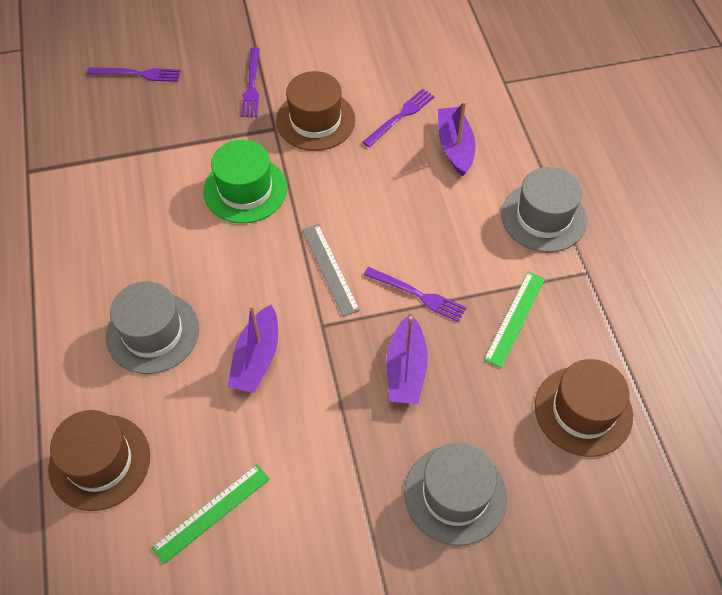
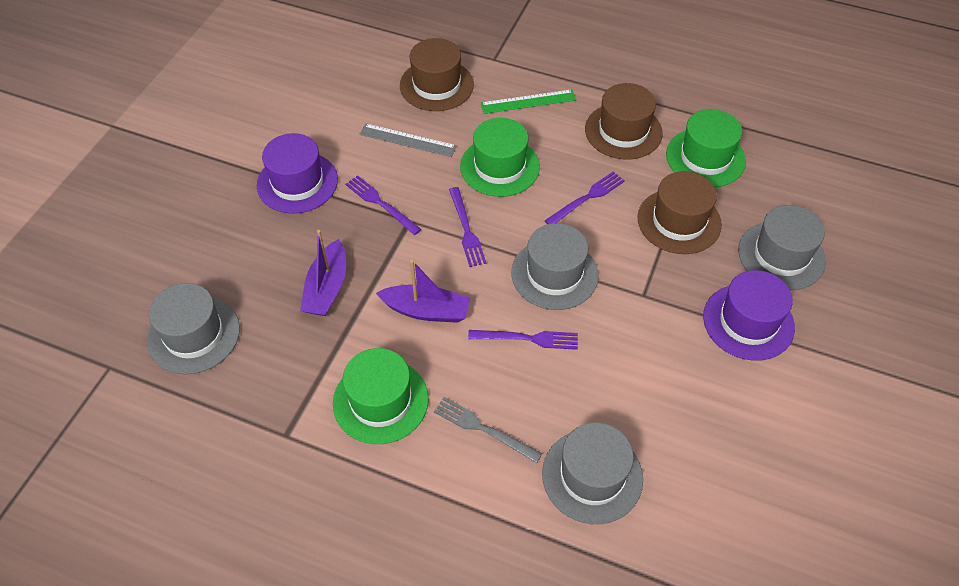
green hat: 1 -> 3
green ruler: 2 -> 1
grey fork: 0 -> 1
grey hat: 3 -> 4
purple boat: 3 -> 2
purple hat: 0 -> 2

